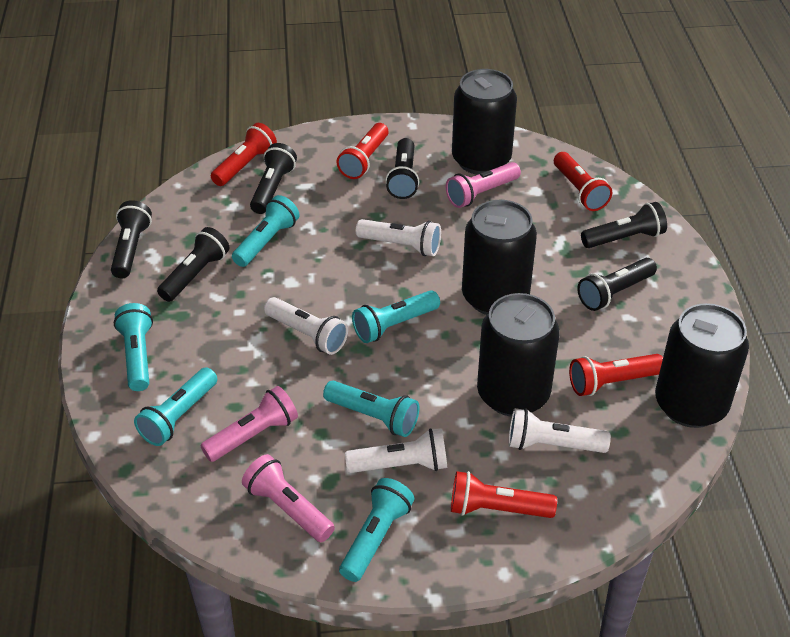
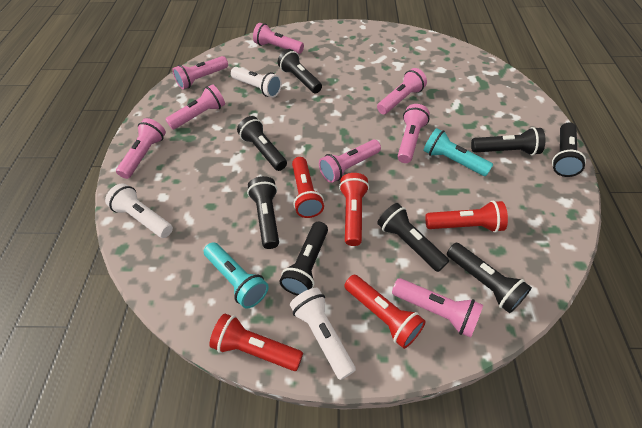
black can: 4 -> 0
black flashlight: 6 -> 8
pink flashlight: 3 -> 8
turquoise flashlight: 6 -> 2
white flashlight: 4 -> 3

